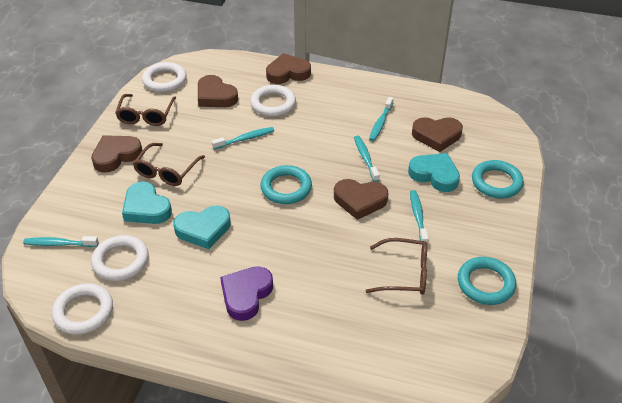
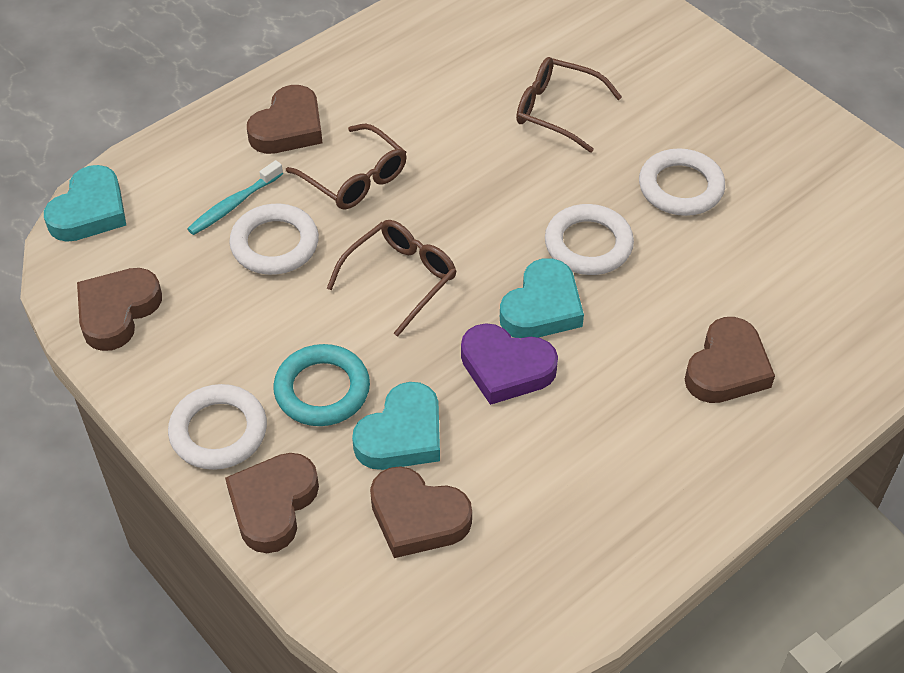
turquoise ring: 3 -> 1
turquoise toothbrush: 5 -> 1

